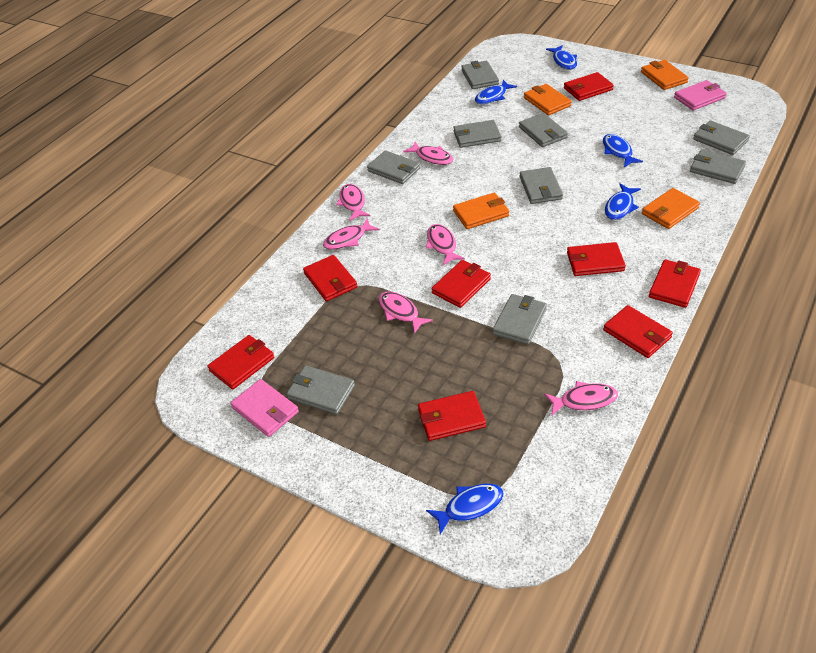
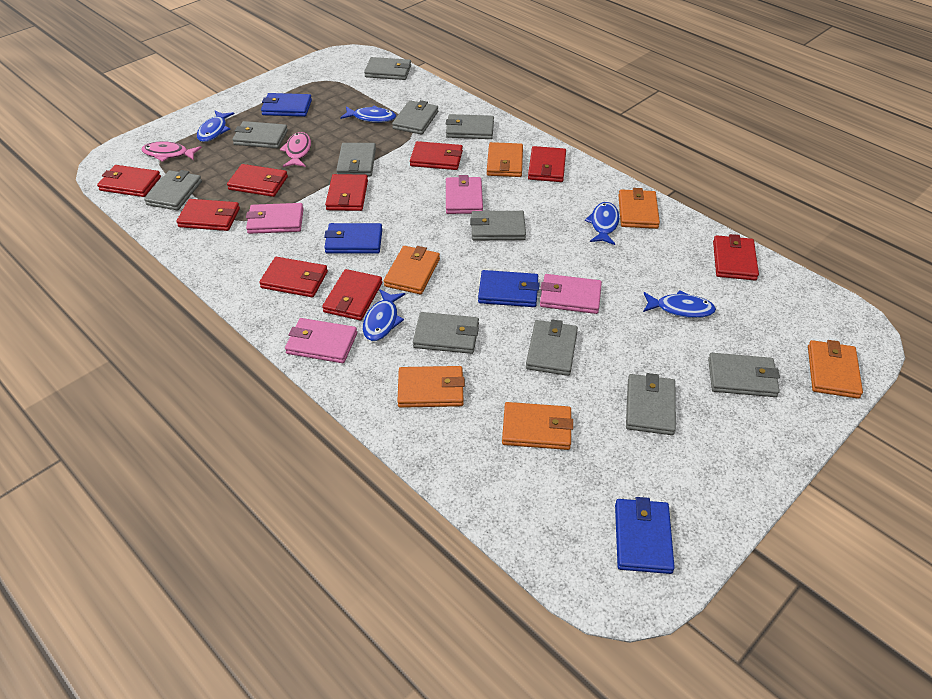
blue wallet: 0 -> 4
grey wallet: 9 -> 11
orange wallet: 4 -> 6
pink fish: 6 -> 2
pink wallet: 2 -> 4
red wallet: 8 -> 9

